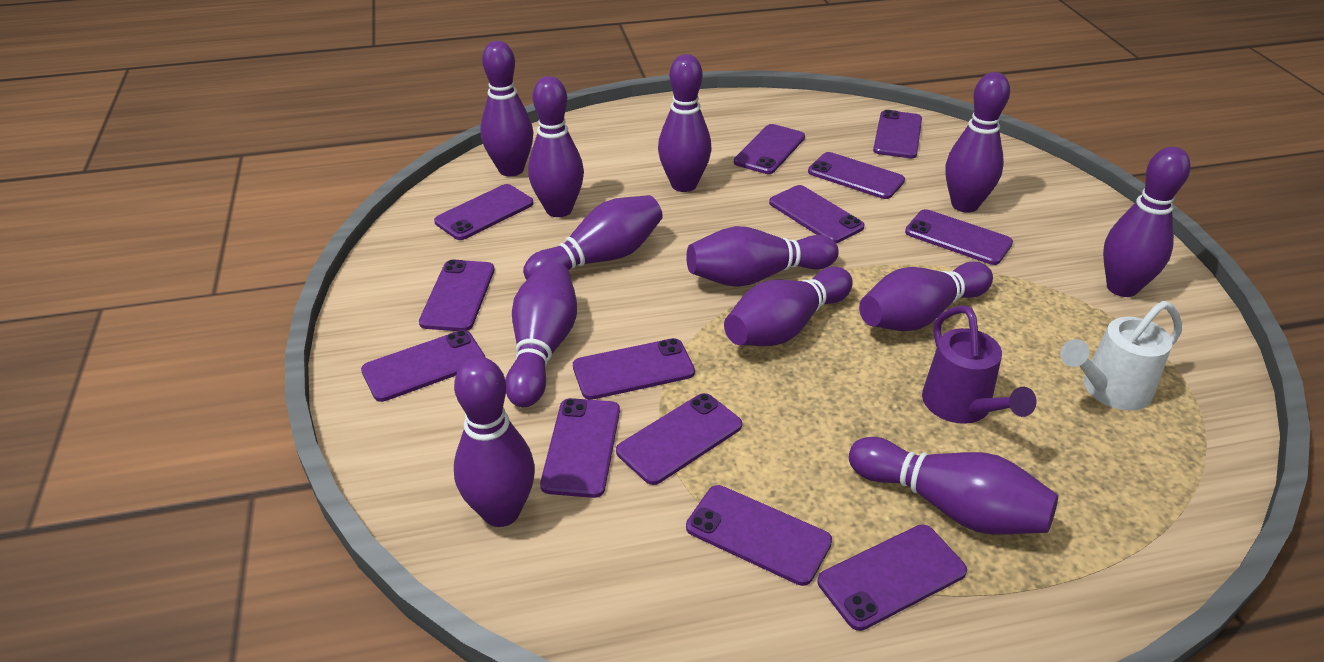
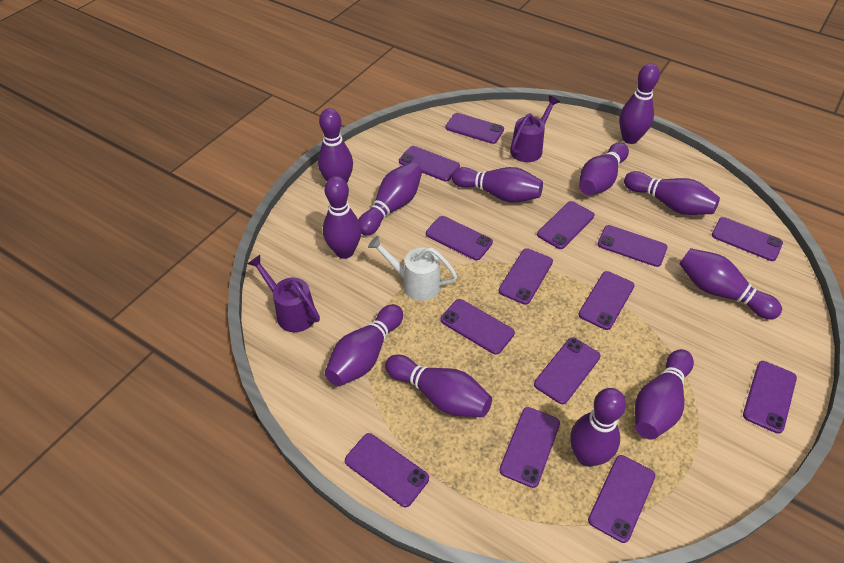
purple phone: 13 -> 14
purple watering can: 1 -> 2

